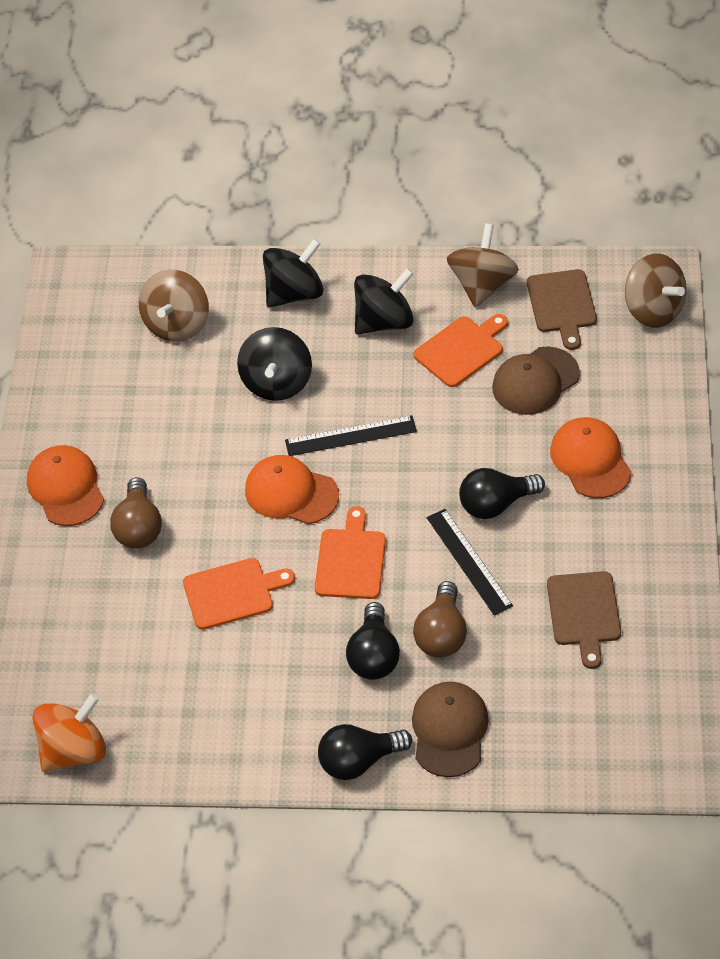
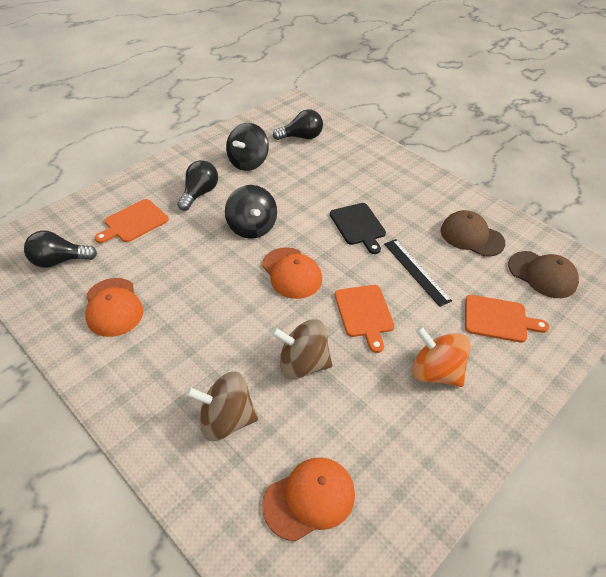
black cutting board: 0 -> 1
black ruler: 2 -> 1
black spinning top: 3 -> 2
brown cutting board: 2 -> 0
brown light bulb: 2 -> 0
brown spinning top: 3 -> 2

